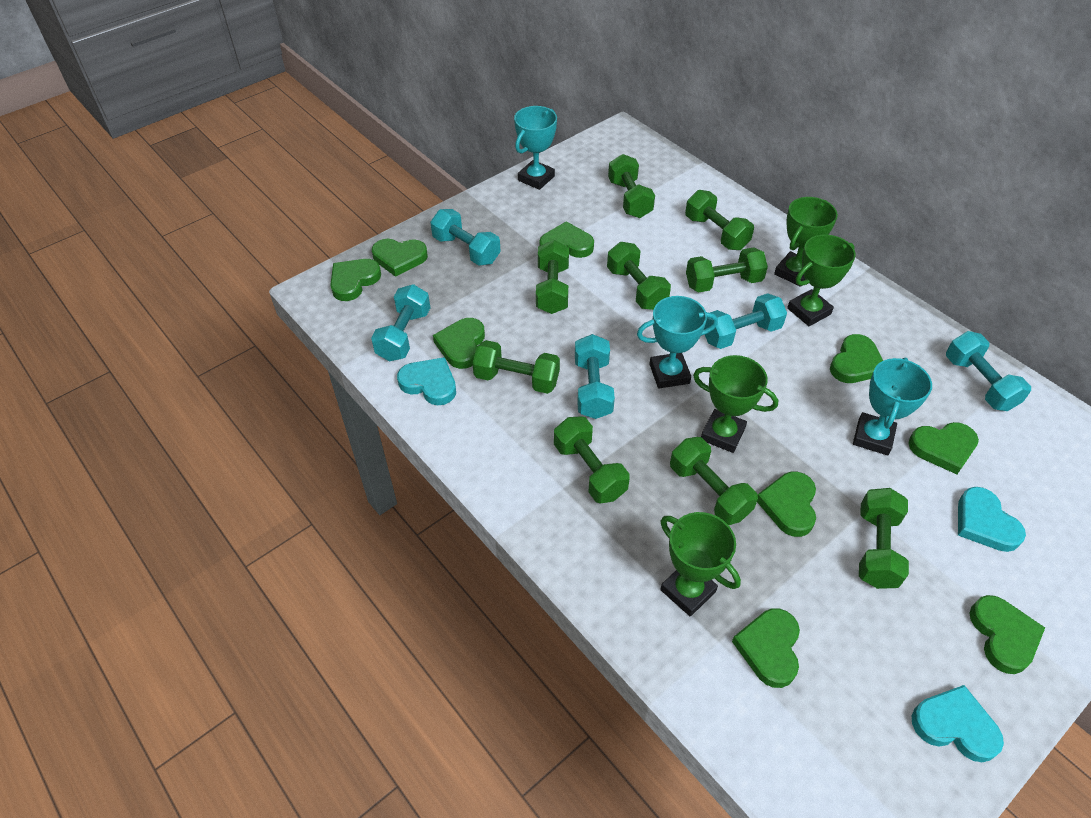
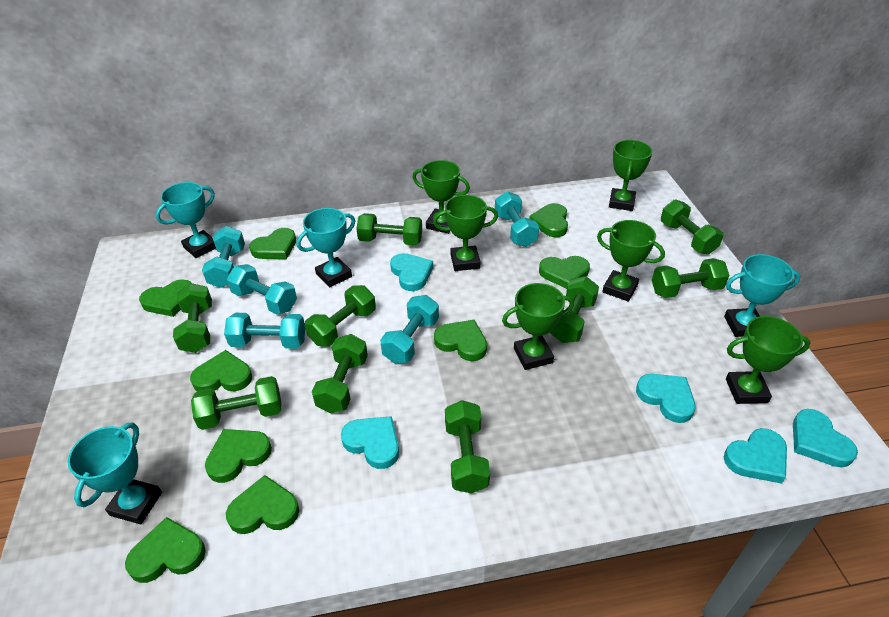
green trophy: 4 -> 6
turquoise heart: 3 -> 5
turquoise trophy: 3 -> 4

